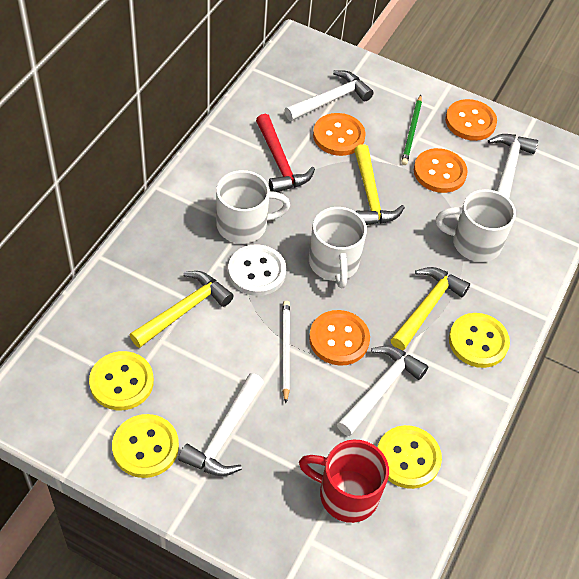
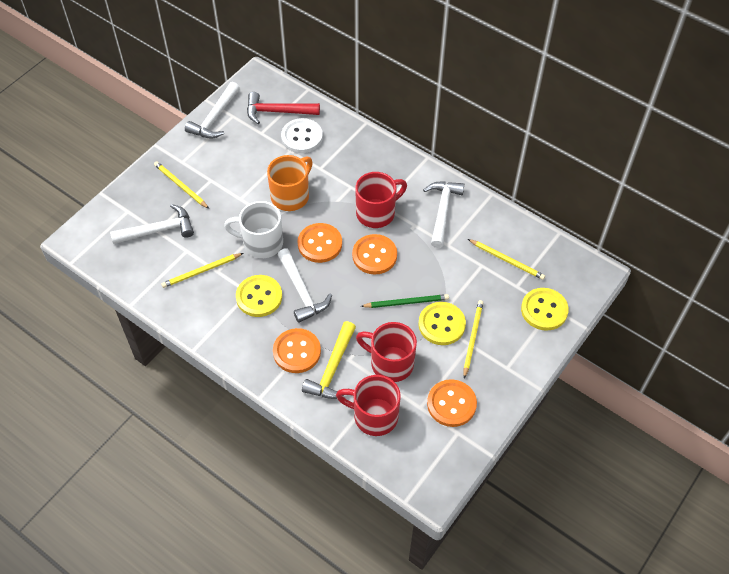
orange mug: 0 -> 1
red mug: 1 -> 3
white mug: 3 -> 1
white pencil: 1 -> 0
yellow button: 4 -> 3
yellow hammer: 3 -> 1
yellow pencil: 0 -> 4

